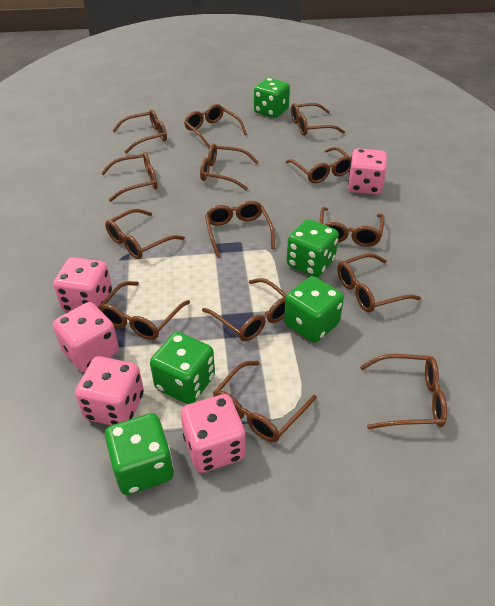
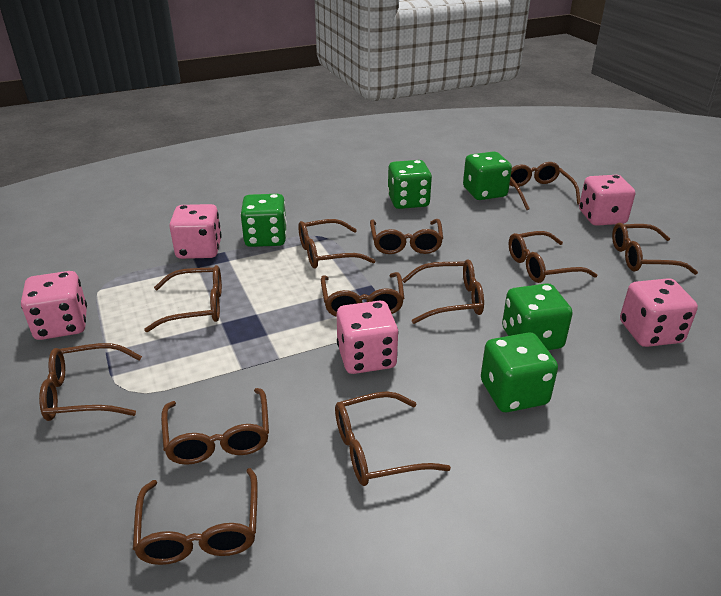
brown glasses: 14 -> 12

